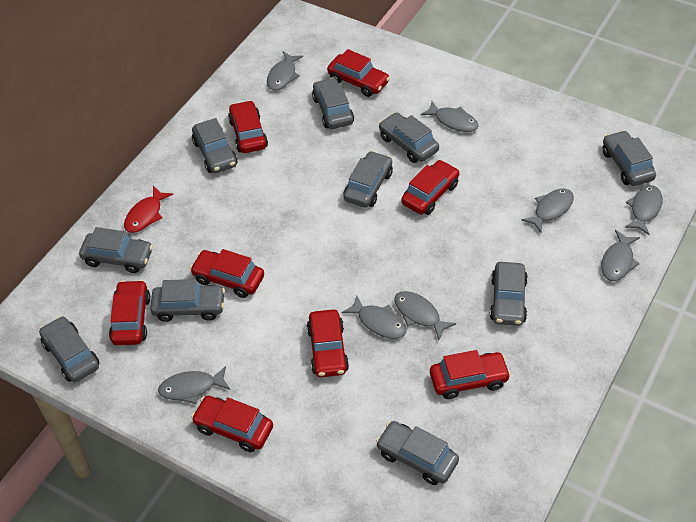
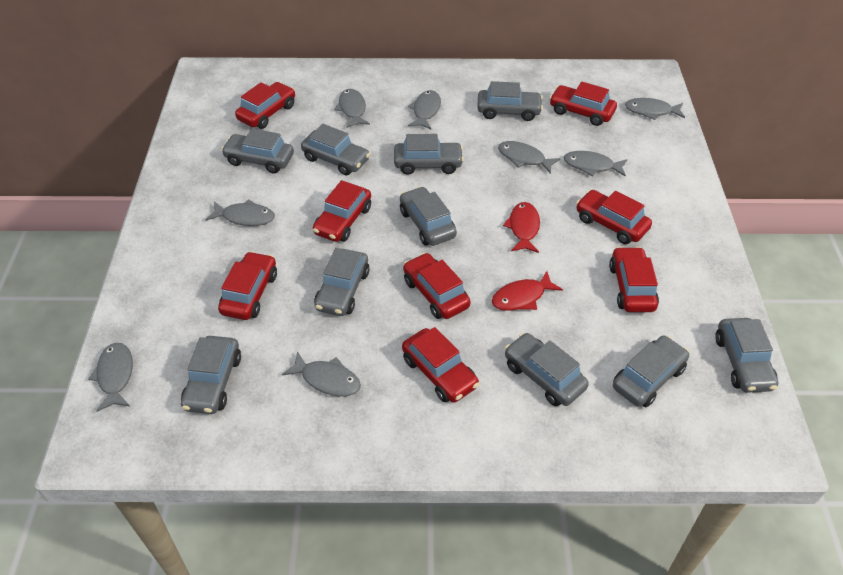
red fish: 1 -> 2

